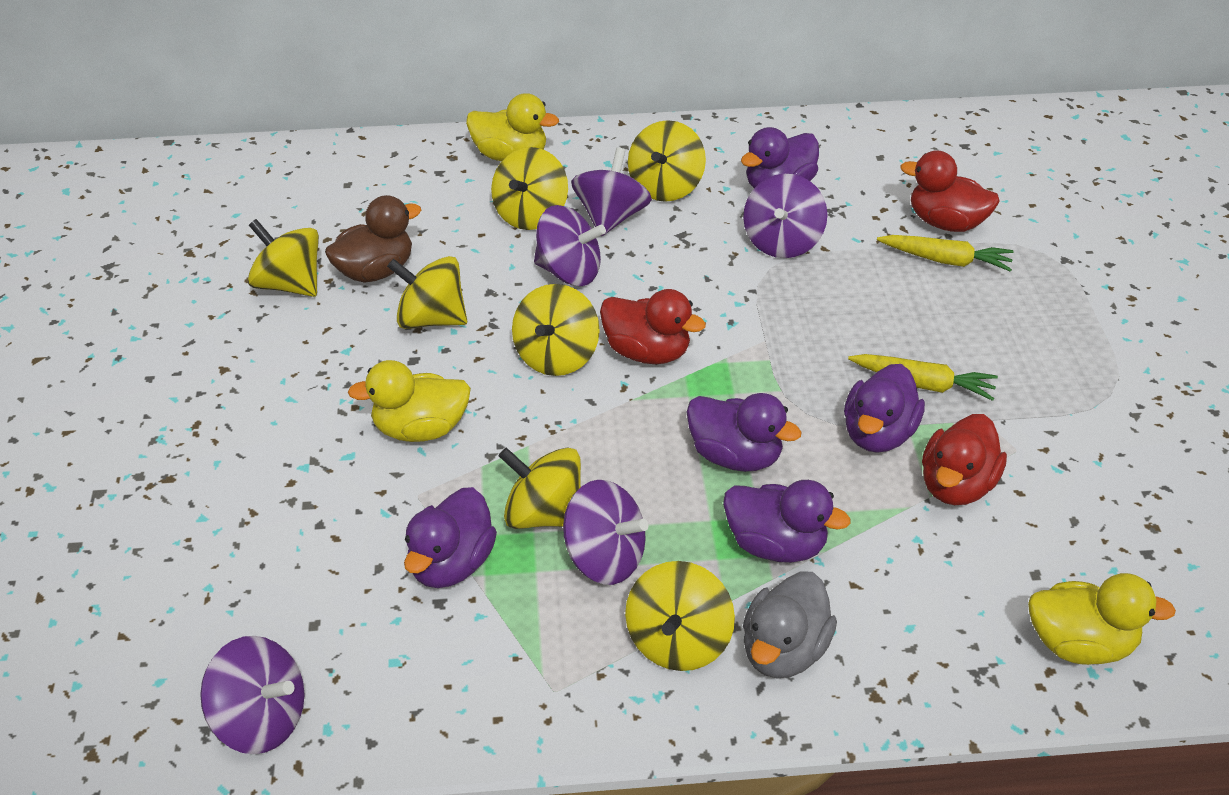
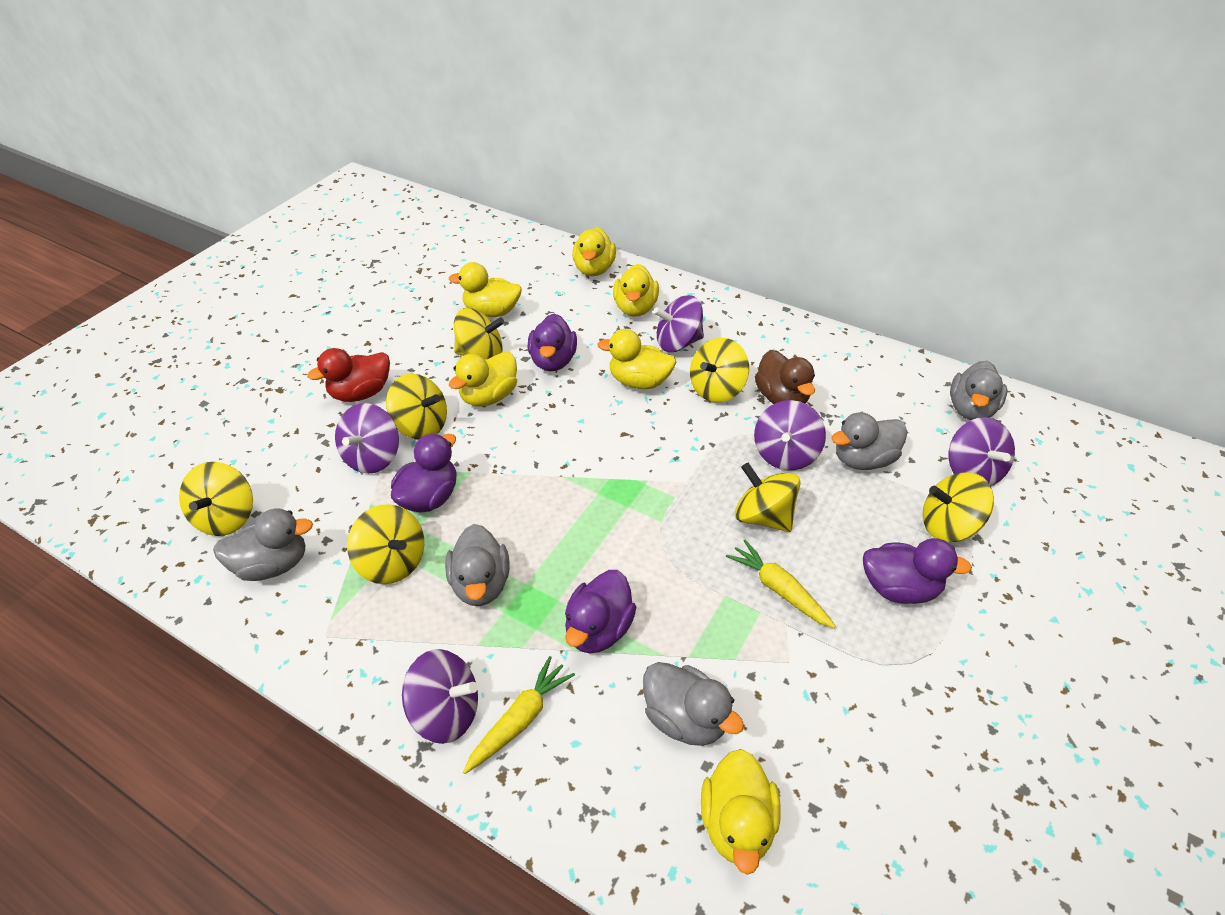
grey duck: 1 -> 5
purple duck: 5 -> 4
red duck: 3 -> 1
yellow duck: 3 -> 6

